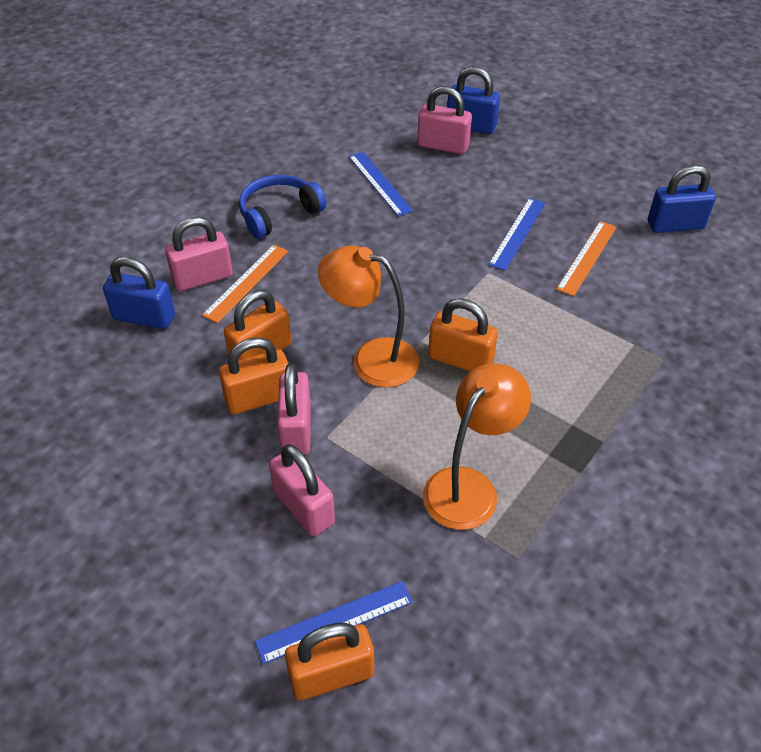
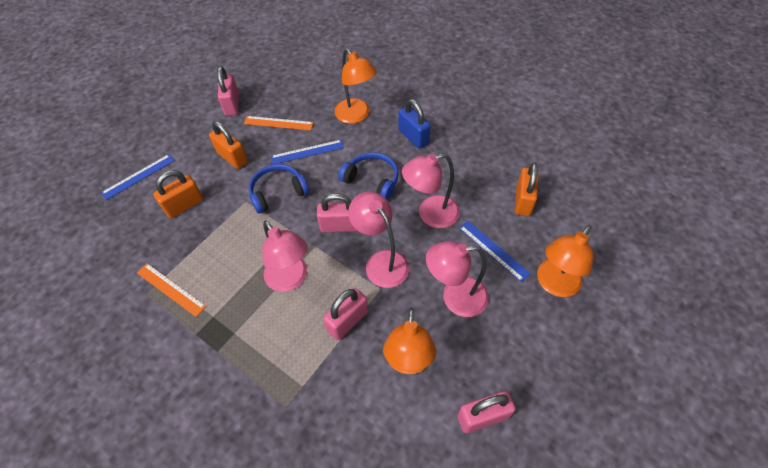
blue headphones: 1 -> 2
blue padlock: 3 -> 1
orange lamp: 2 -> 3
orange padlock: 4 -> 3
pink lamp: 0 -> 4

